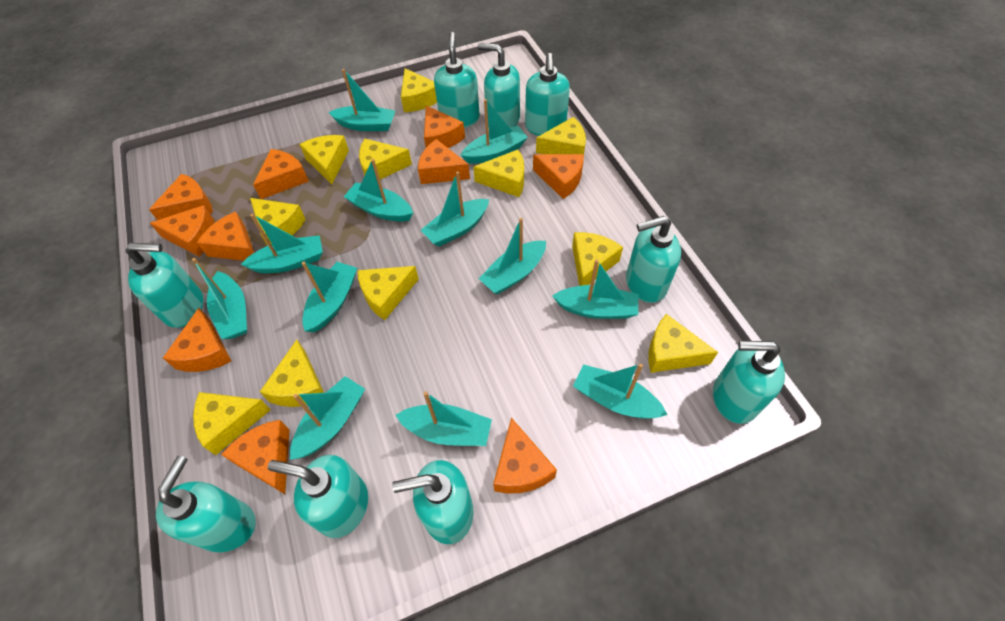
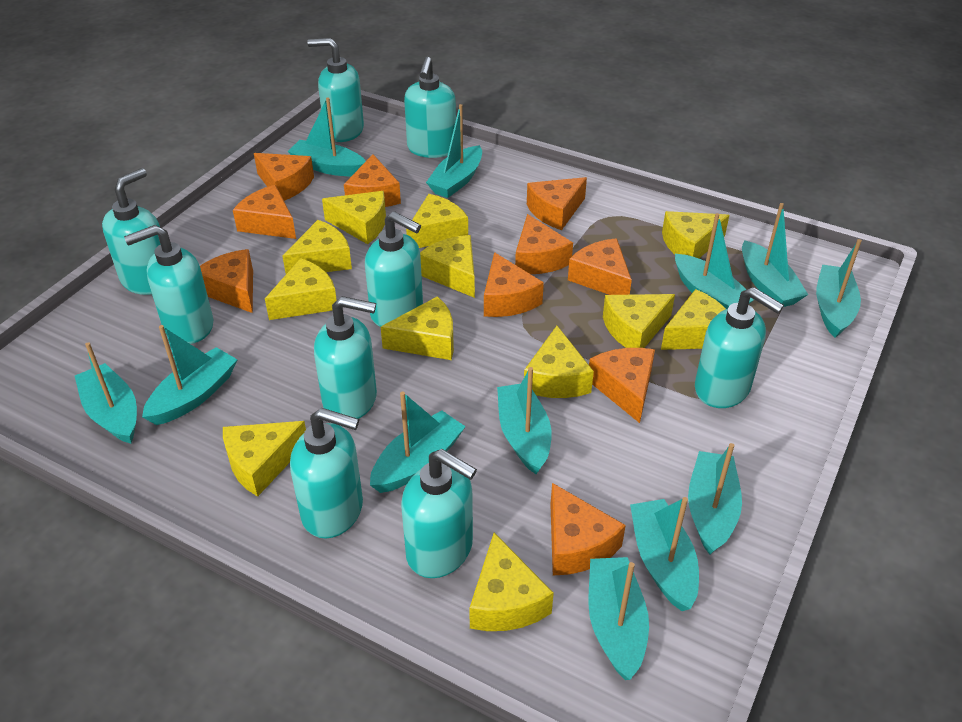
yellow cheese: 11 -> 12

